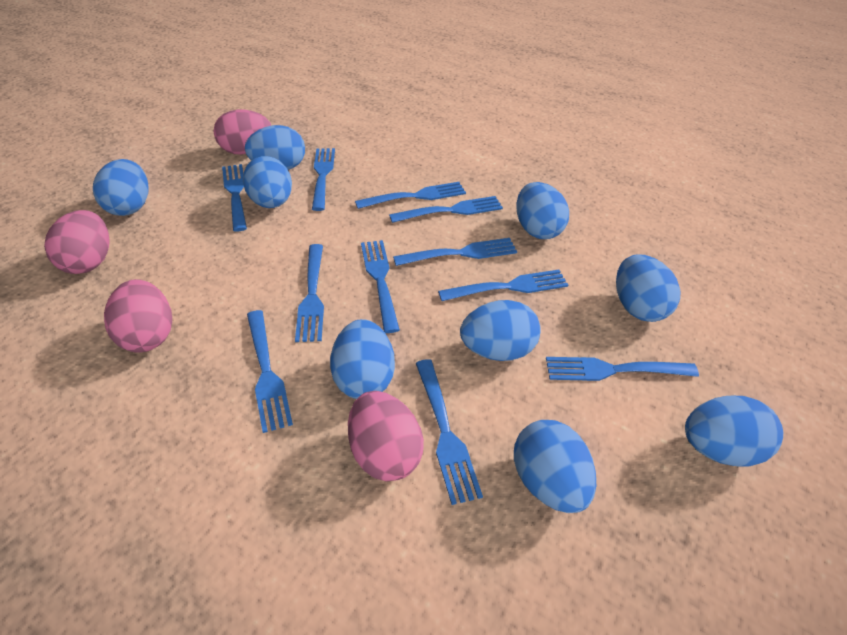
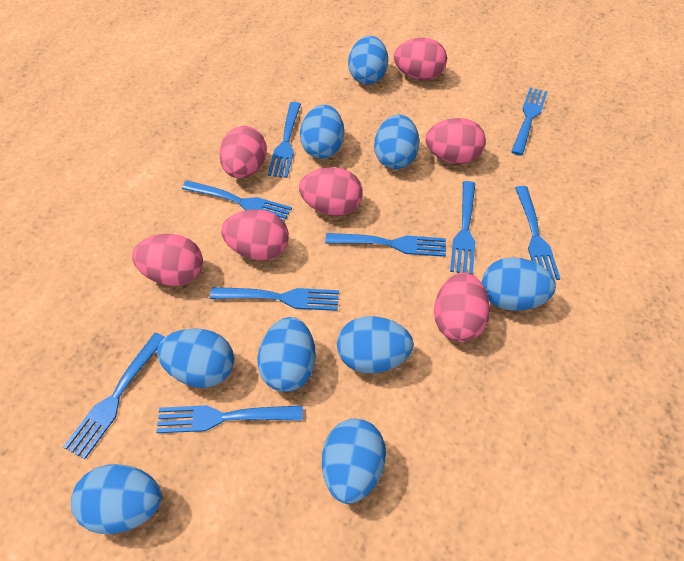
blue fork: 11 -> 9
pink egg: 4 -> 7

